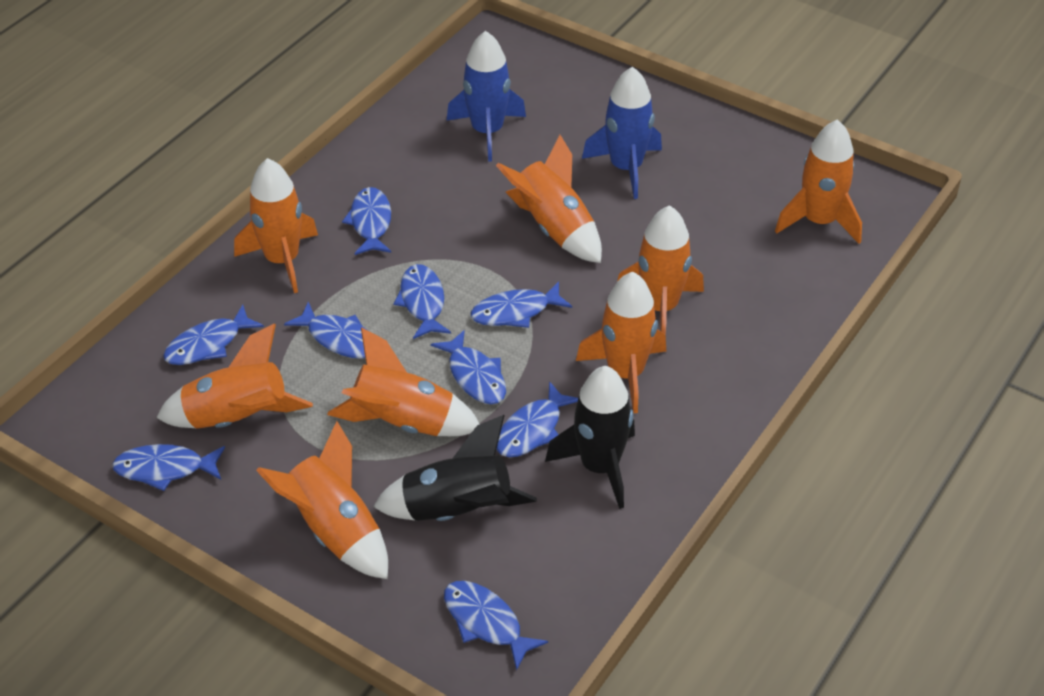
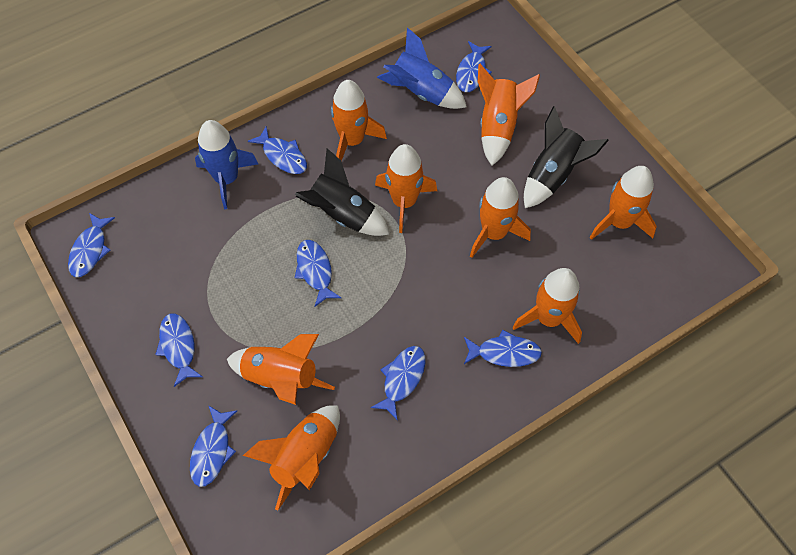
blue fish: 9 -> 8

